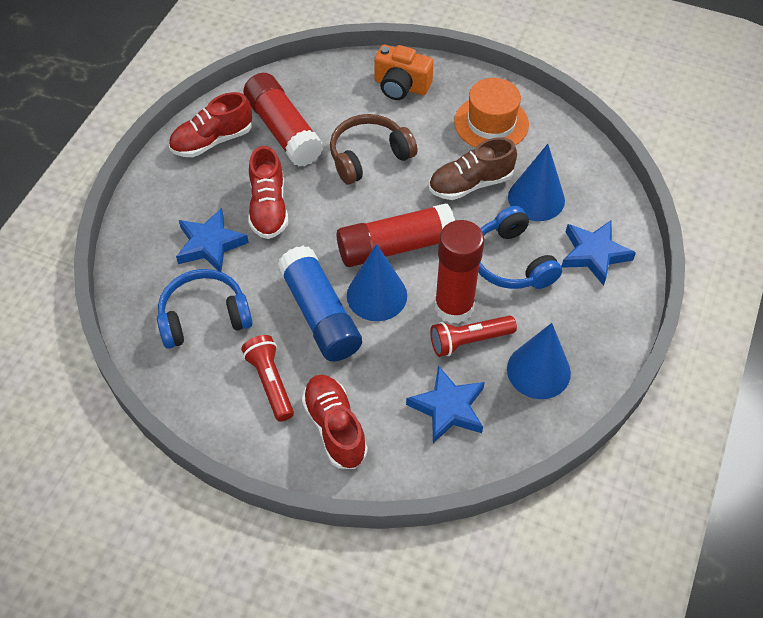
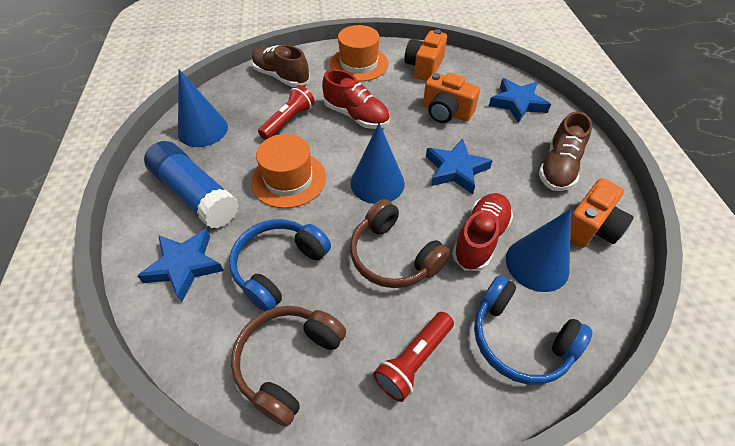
brown headphones: 1 -> 2
brown shoe: 1 -> 2
orange camera: 1 -> 3
orange hat: 1 -> 2
red glue stick: 3 -> 0
red shoe: 3 -> 2

